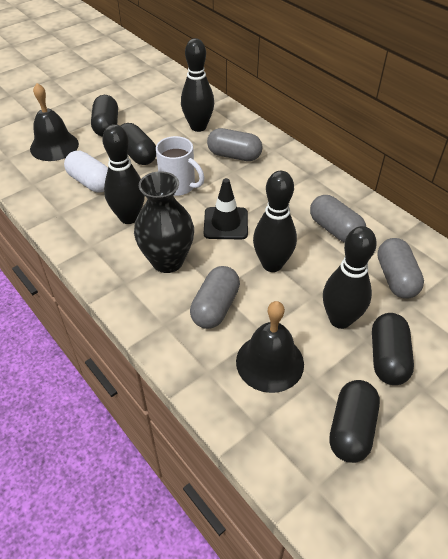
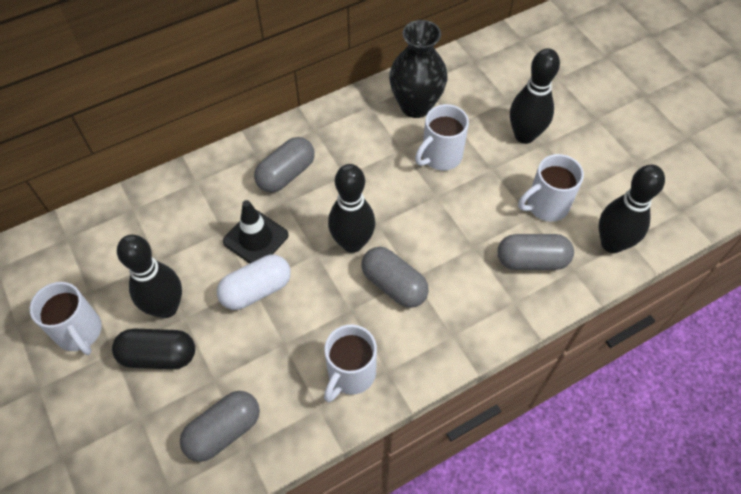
black bell: 2 -> 0
black capsule: 4 -> 1
white mug: 1 -> 4

